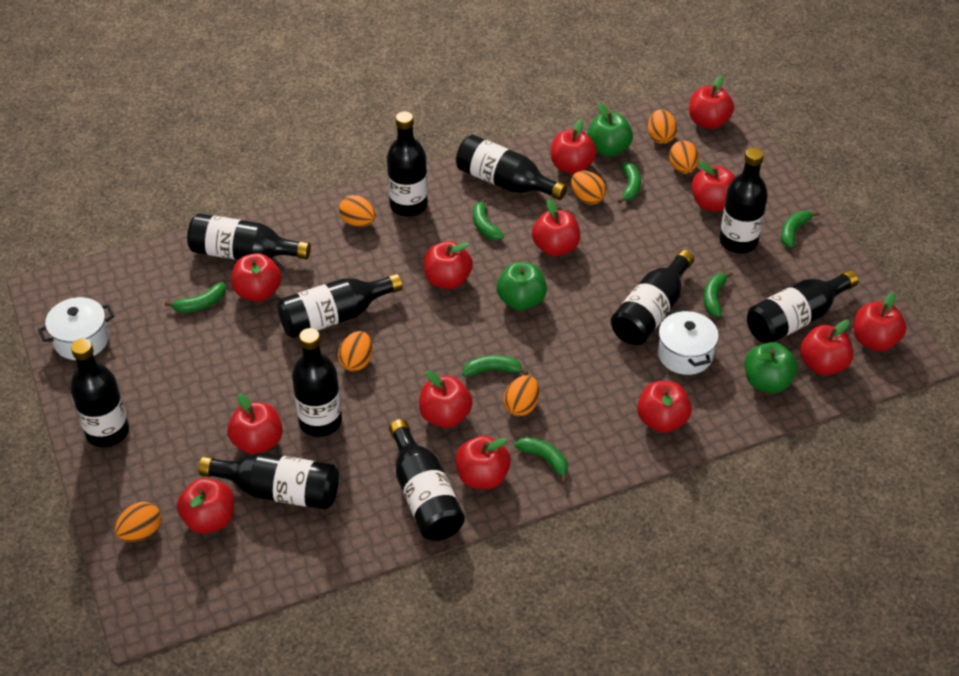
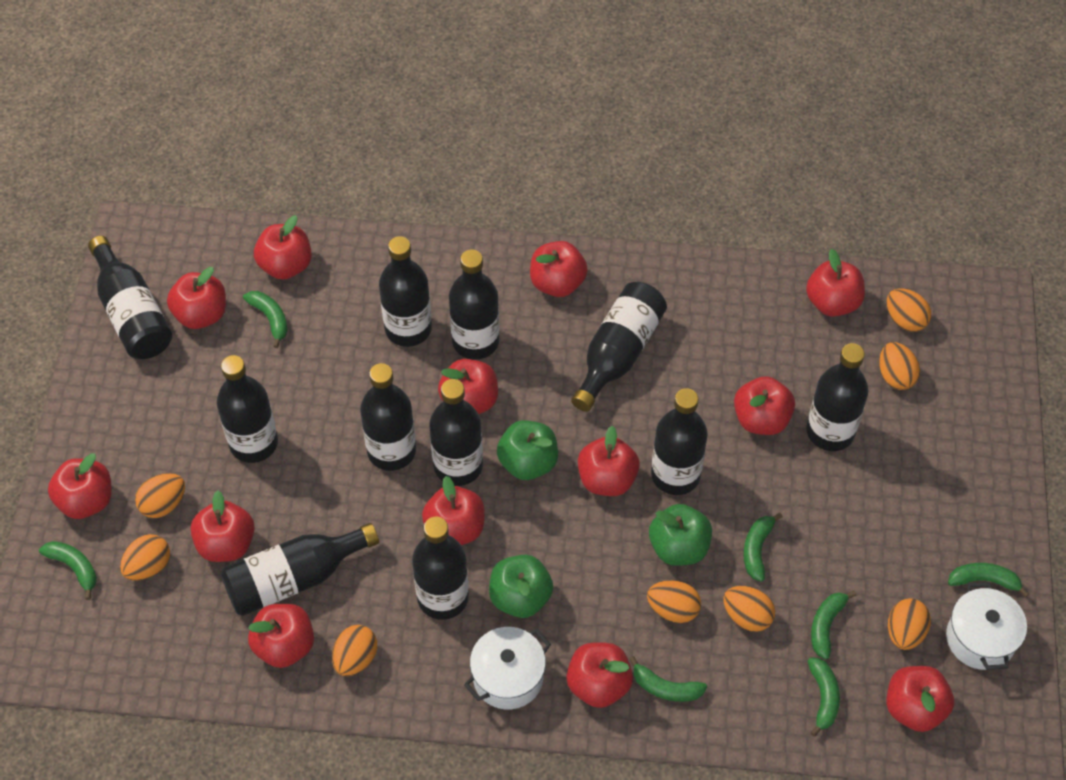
orange egg: 7 -> 8

